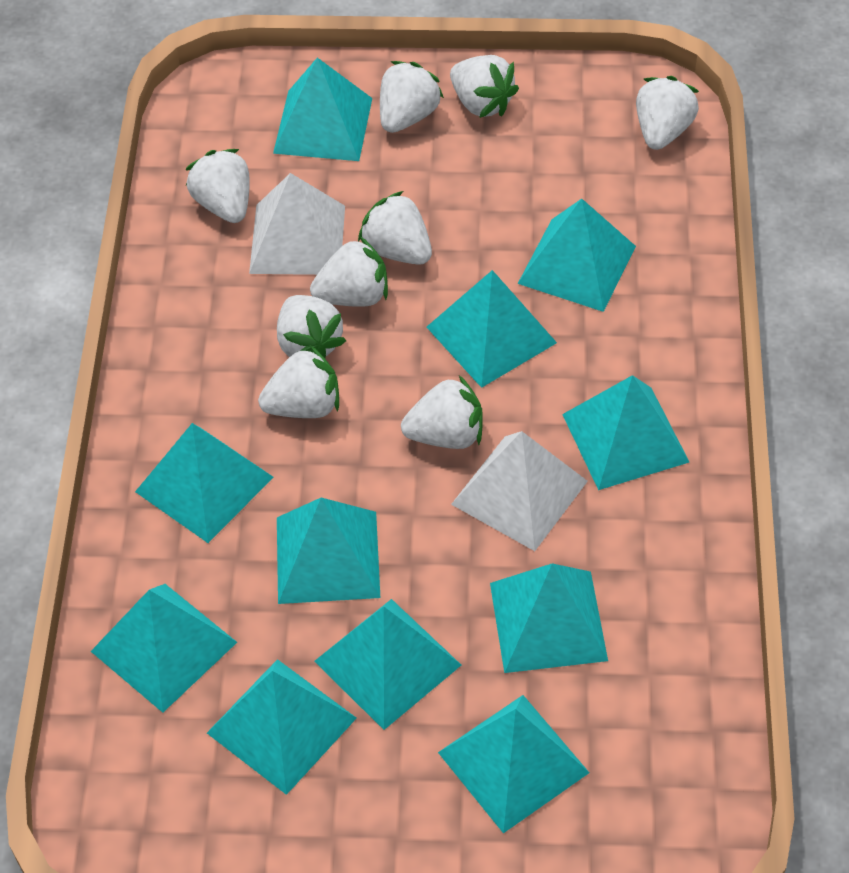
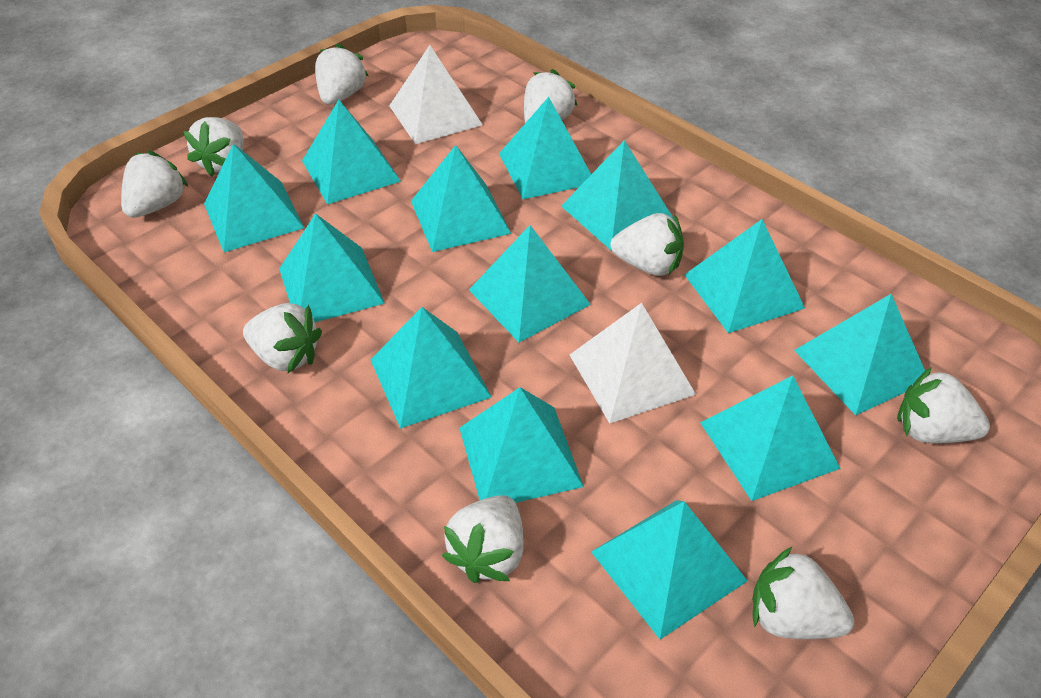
turquoise pyramid: 11 -> 13

